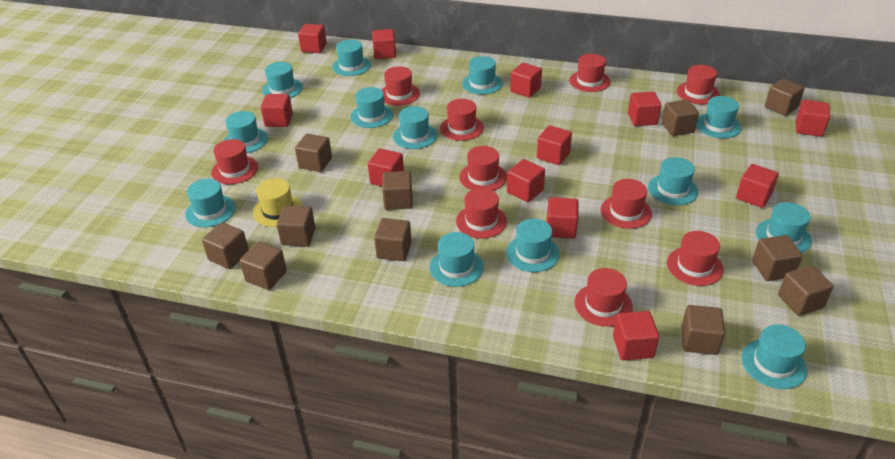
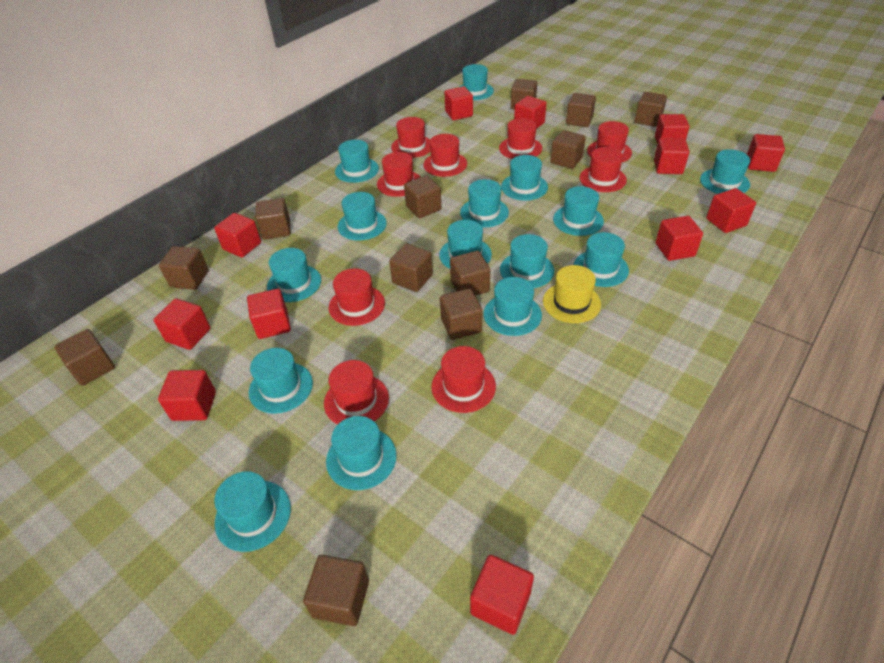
brown cube: 11 -> 12
red hat: 10 -> 9
turquoise hat: 13 -> 15

